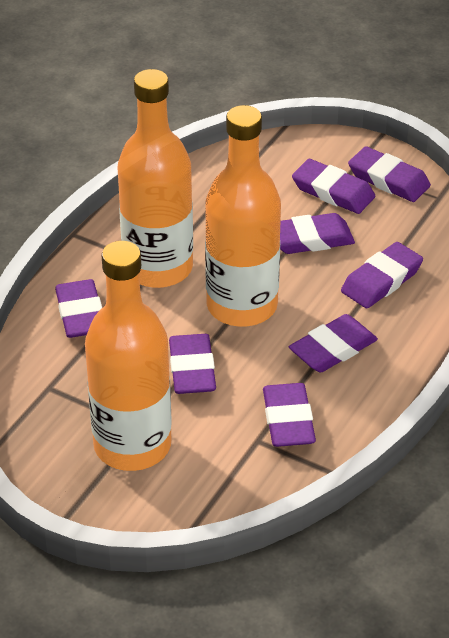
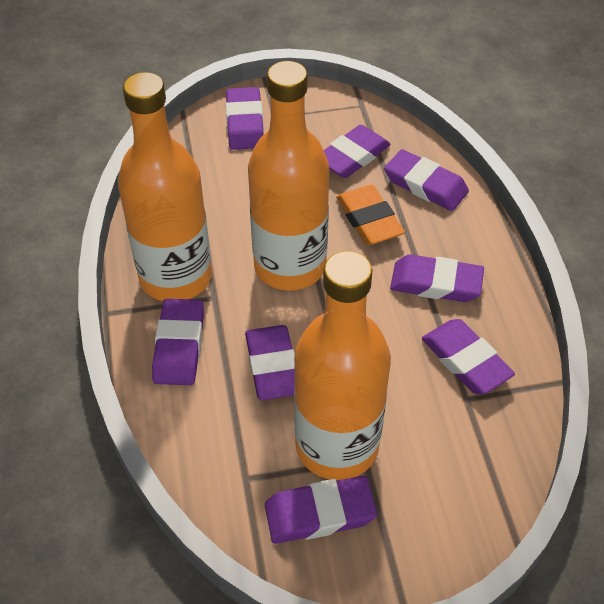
orange eraser: 0 -> 1

